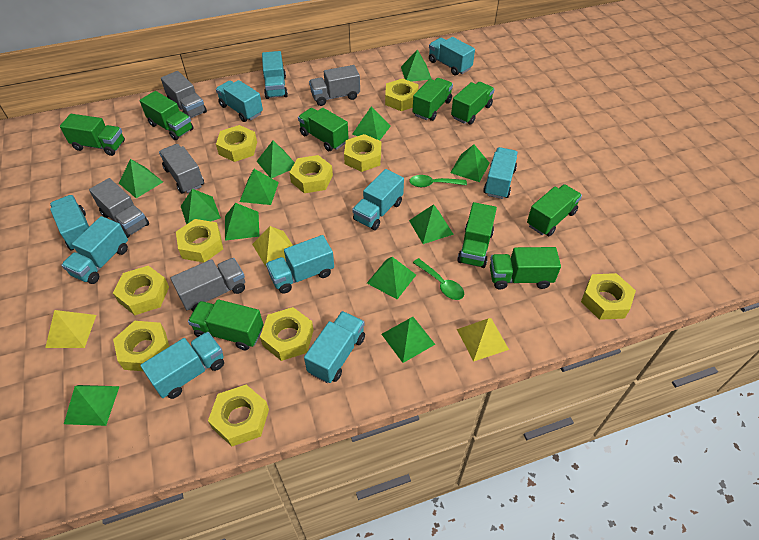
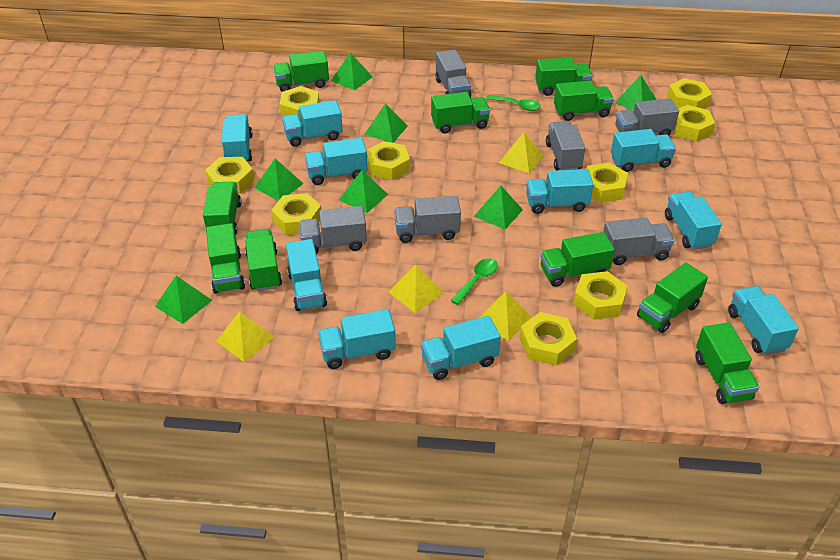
green pyramid: 12 -> 7
green truck: 9 -> 10
grey truck: 5 -> 6
yellow nut: 10 -> 9
yellow pyramid: 3 -> 4

